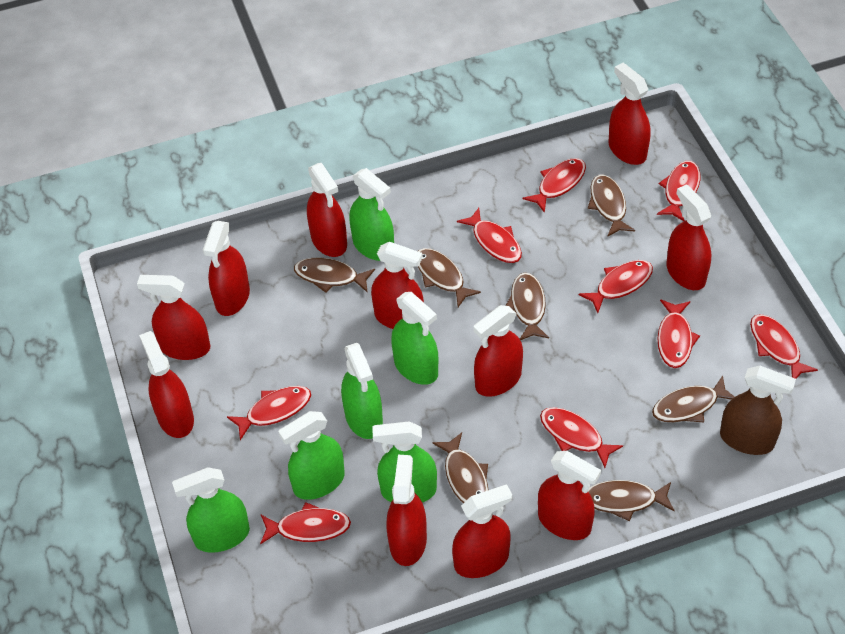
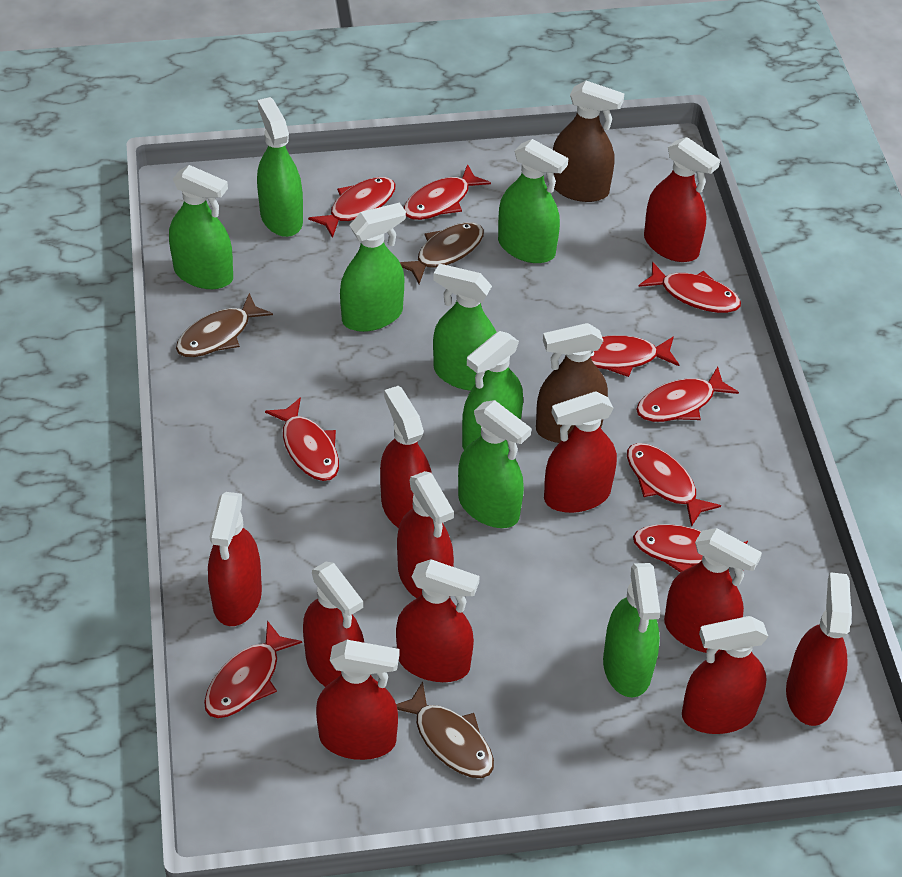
brown fish: 7 -> 3
brown spray bottle: 1 -> 2
green spray bottle: 6 -> 8

